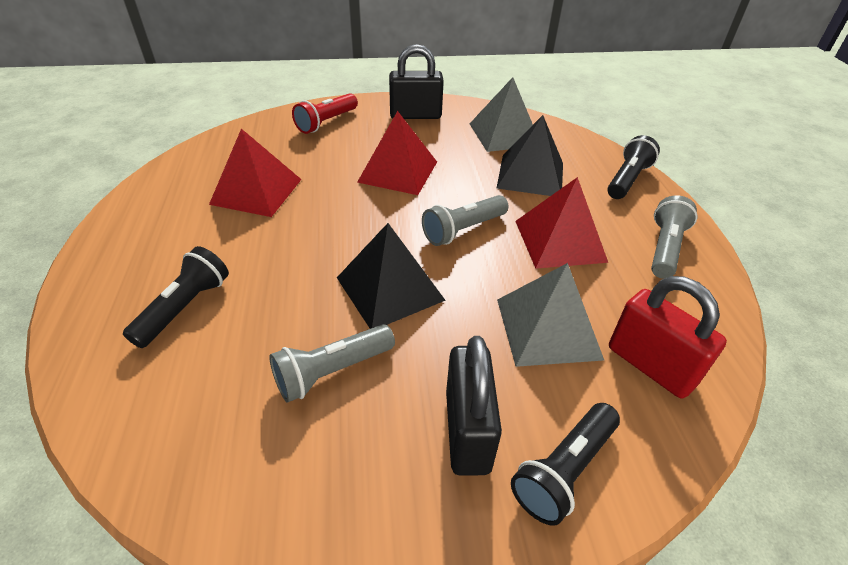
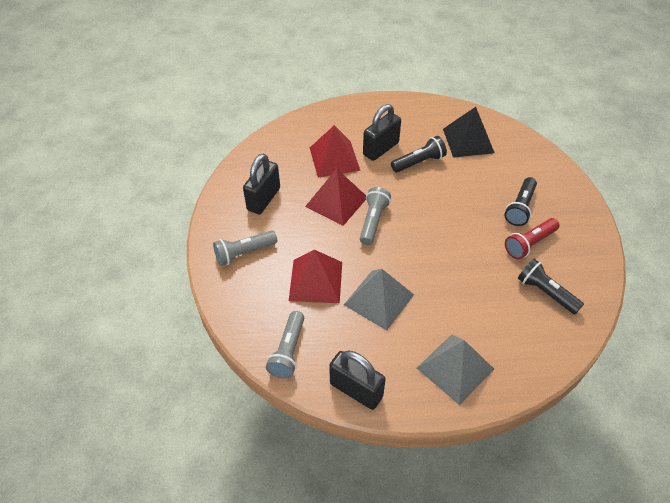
black padlock: 2 -> 3
black pyramid: 2 -> 1
red padlock: 1 -> 0

